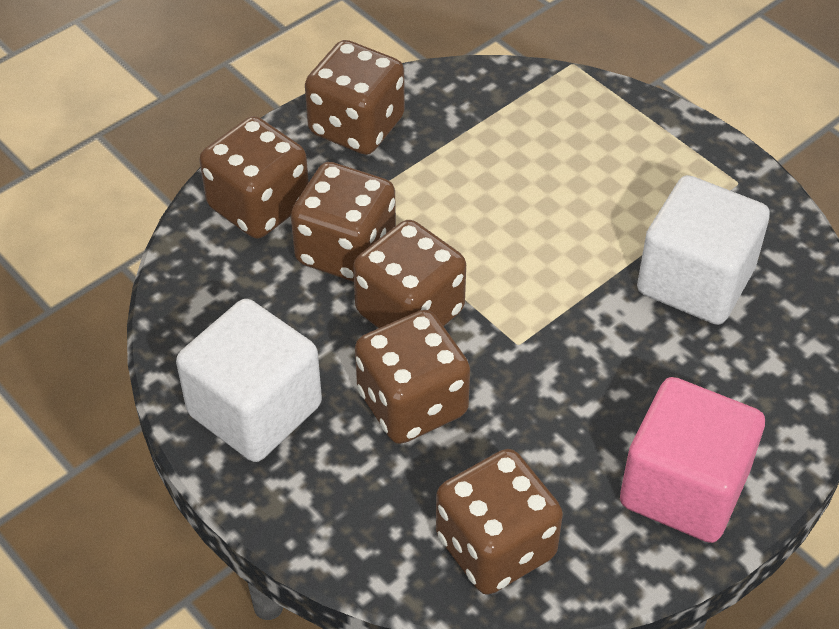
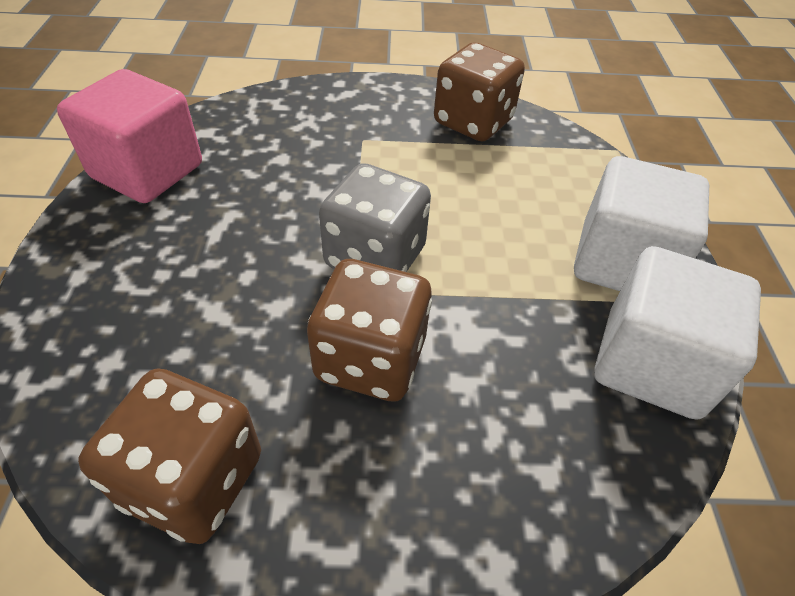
brown dice: 6 -> 3
grey dice: 0 -> 1

